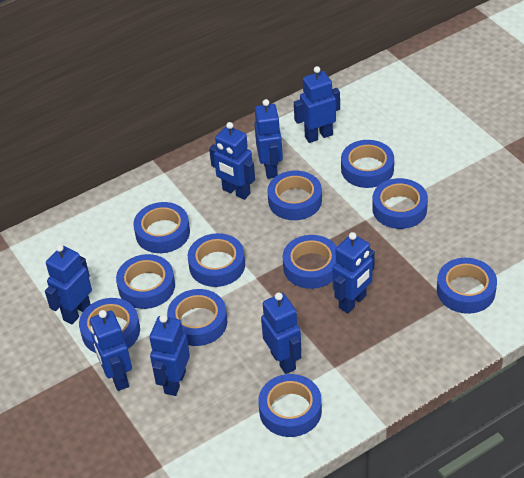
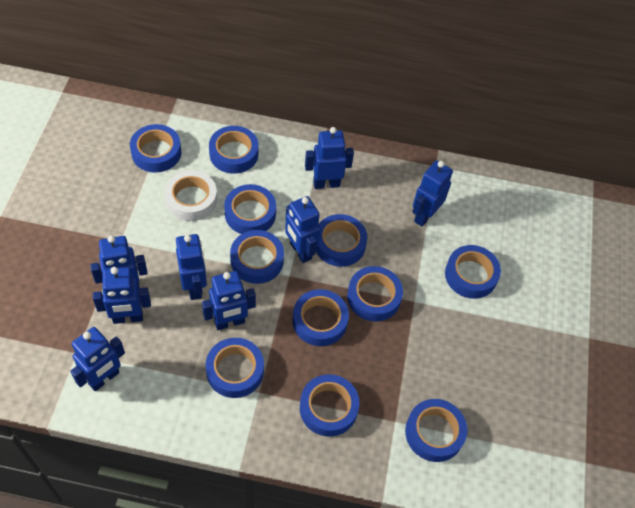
white tape: 0 -> 1

